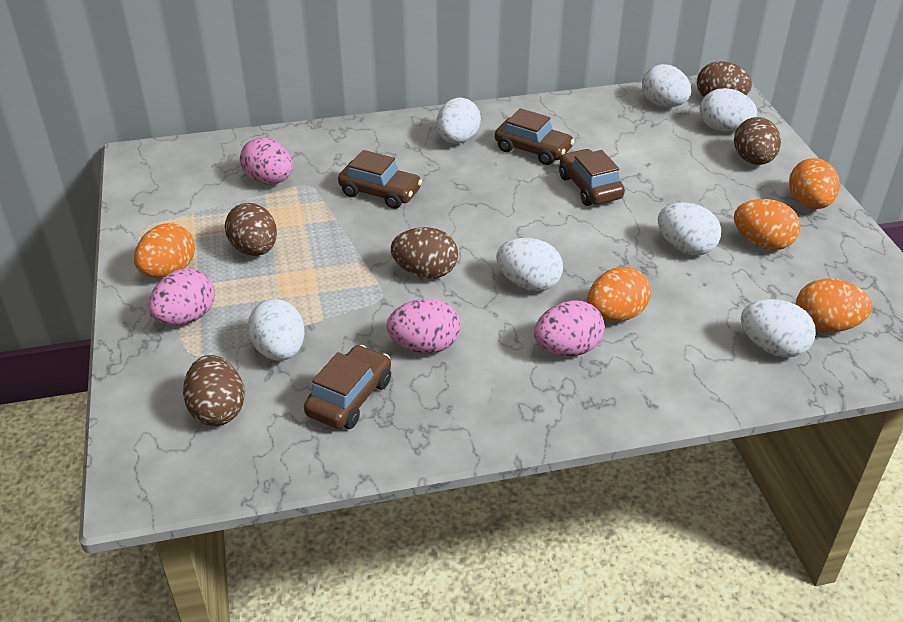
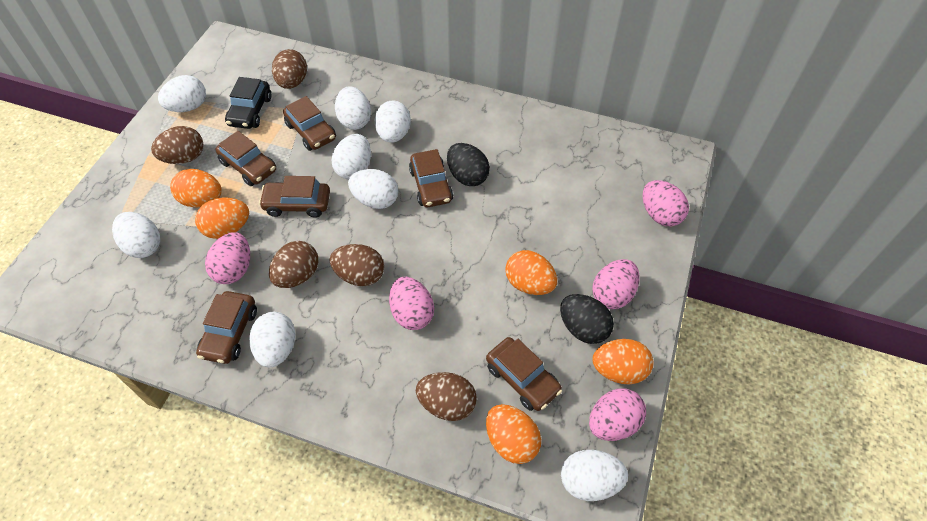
black car: 0 -> 1
black egg: 0 -> 2
brown car: 4 -> 6
pink egg: 4 -> 5
white egg: 7 -> 8

